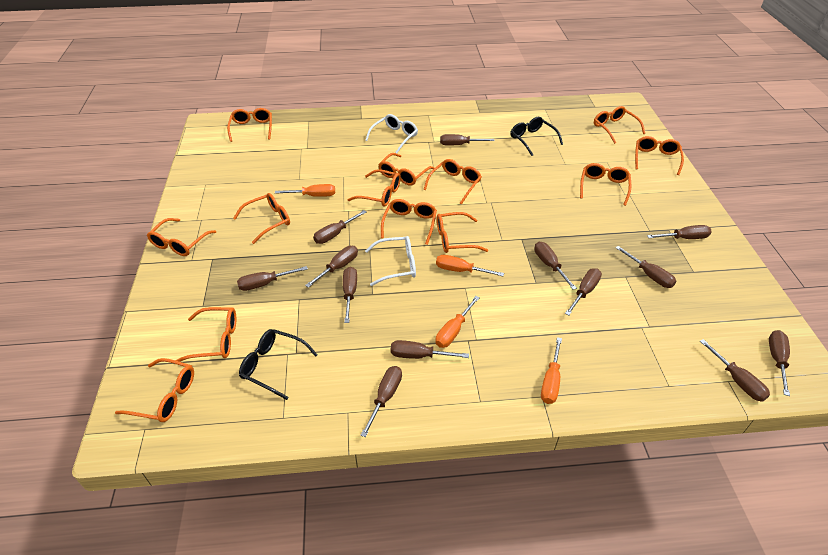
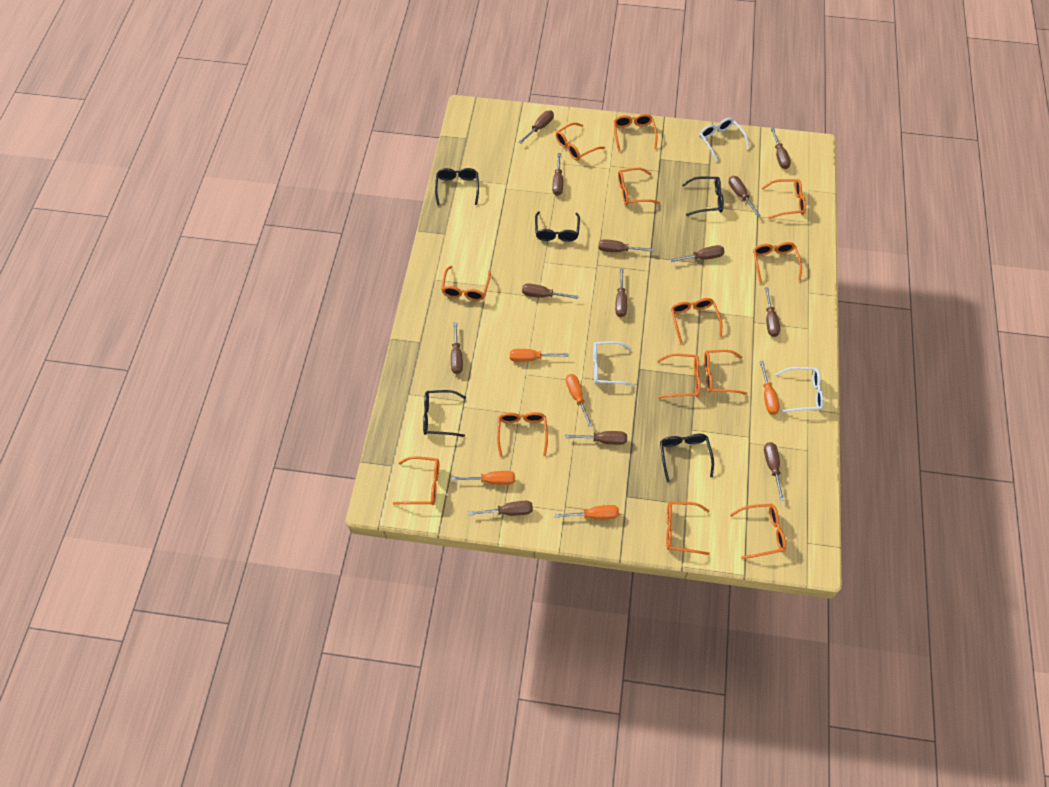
black glasses: 2 -> 5
orange screwdriver: 4 -> 5
white glasses: 2 -> 3

